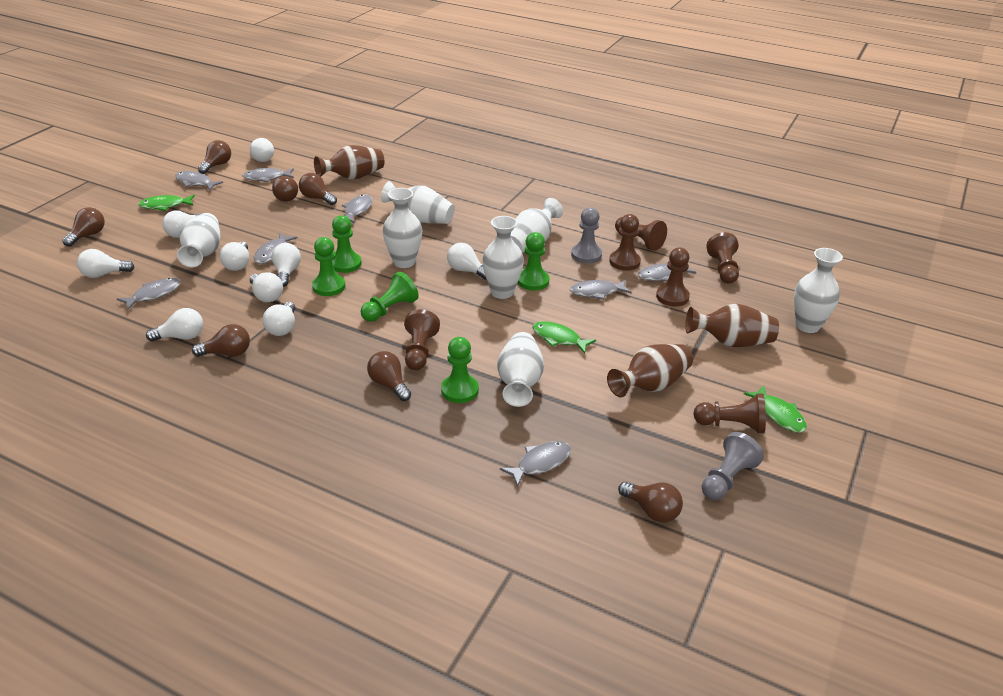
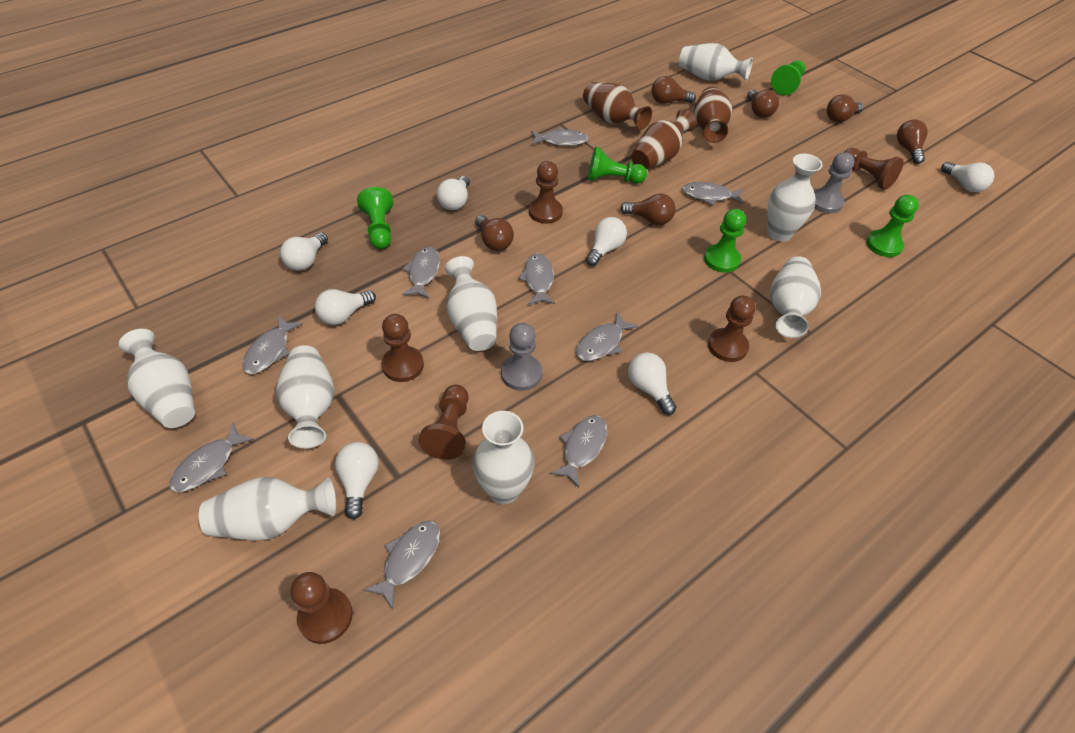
brown light bulb: 7 -> 6
green fish: 3 -> 0
grey fish: 8 -> 9
white light bulb: 9 -> 7
white vase: 7 -> 8

